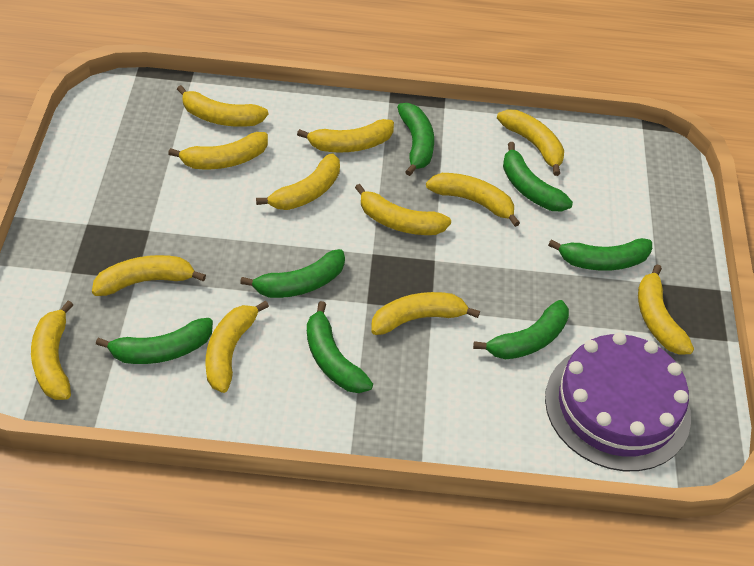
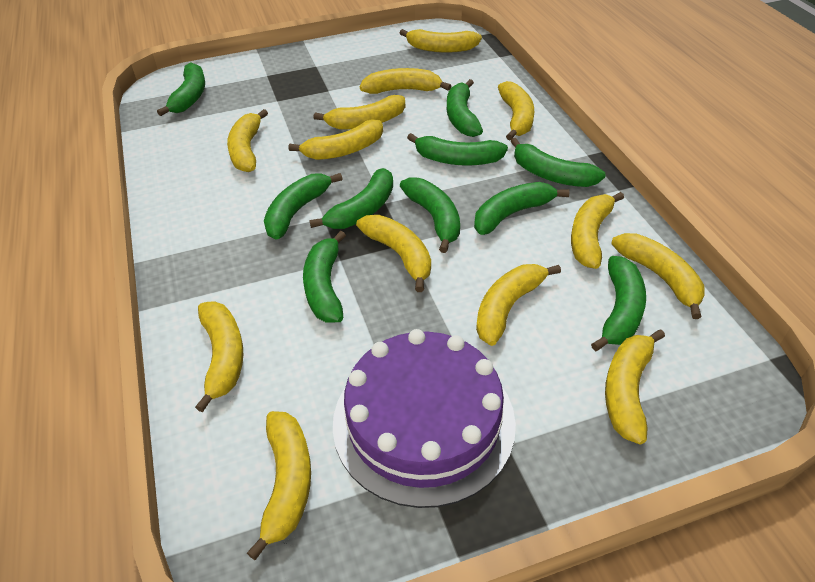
green banana: 7 -> 10
yellow banana: 12 -> 13

